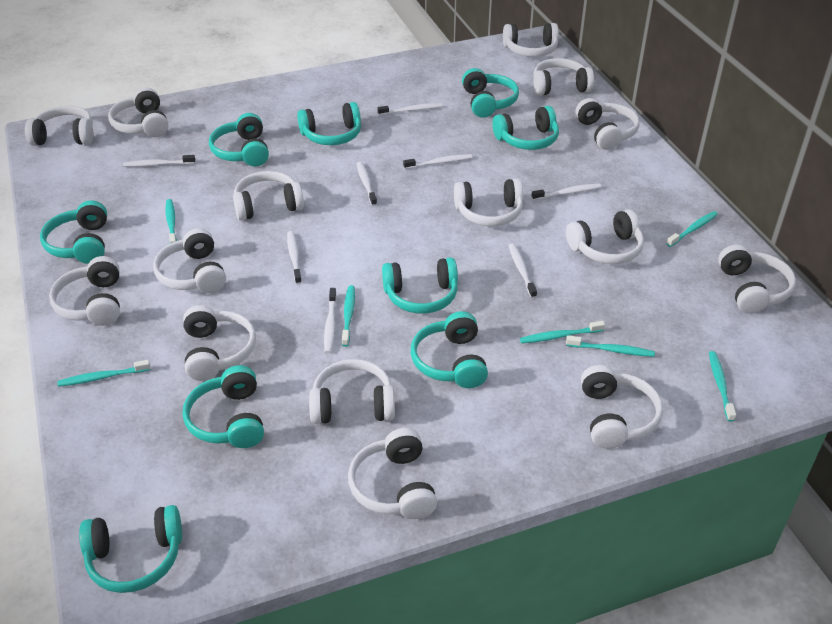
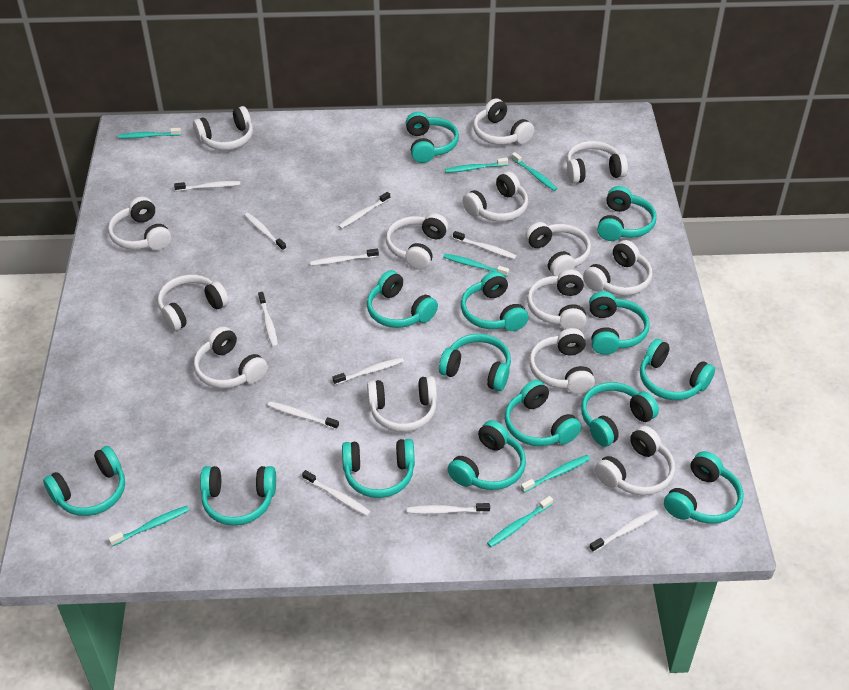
turquoise headphones: 9 -> 14
white headphones: 15 -> 14
white toothbrush: 8 -> 11

